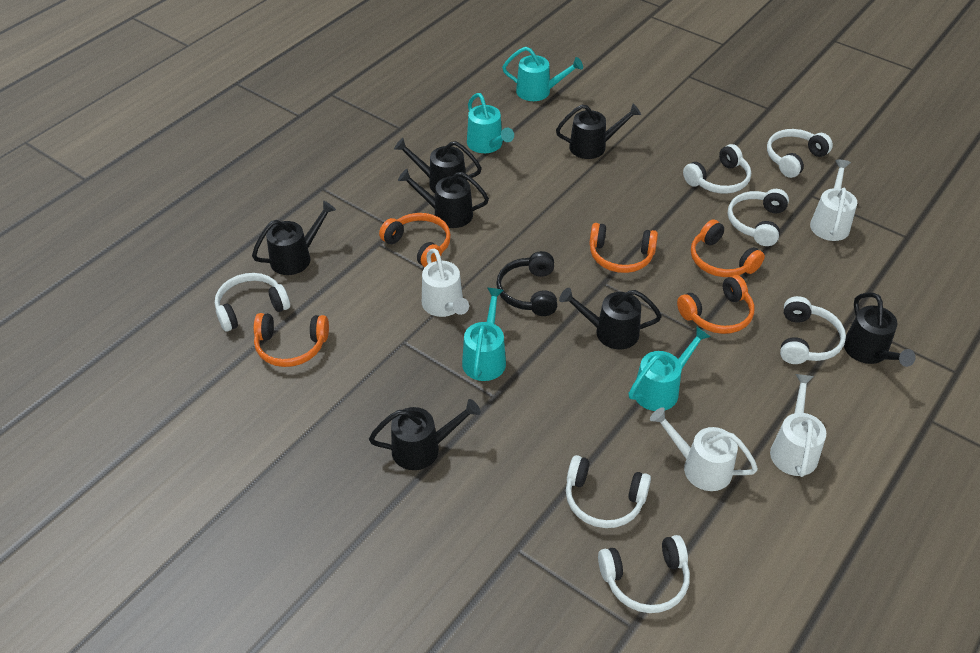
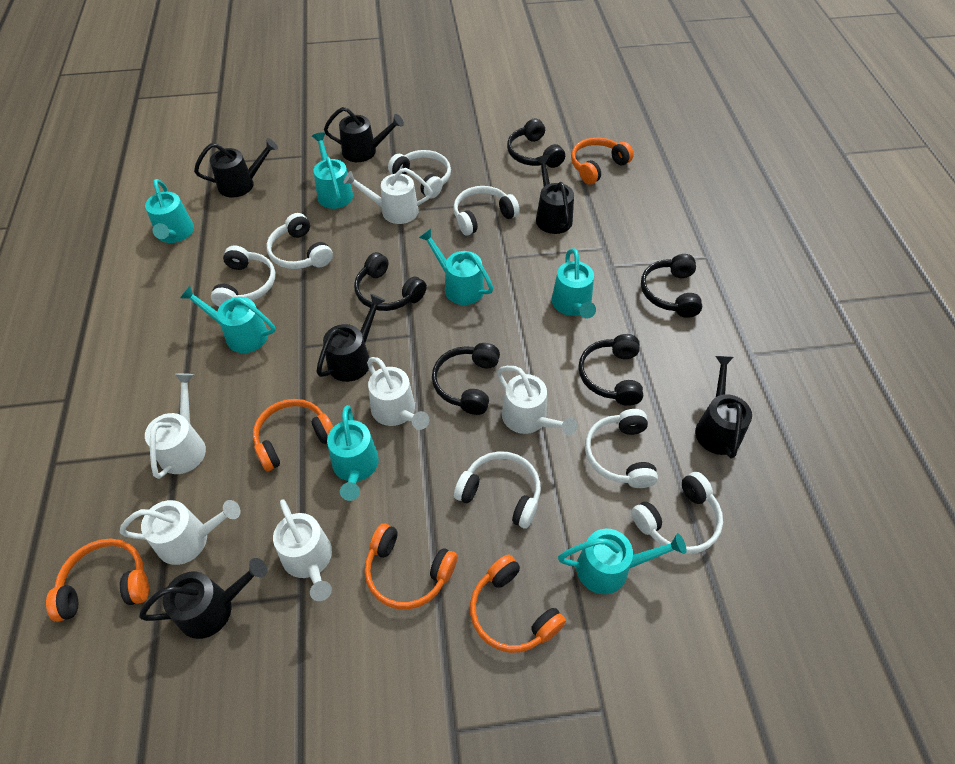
black headphones: 1 -> 5
black watering can: 7 -> 6
turquoise watering can: 4 -> 7
white watering can: 4 -> 6

